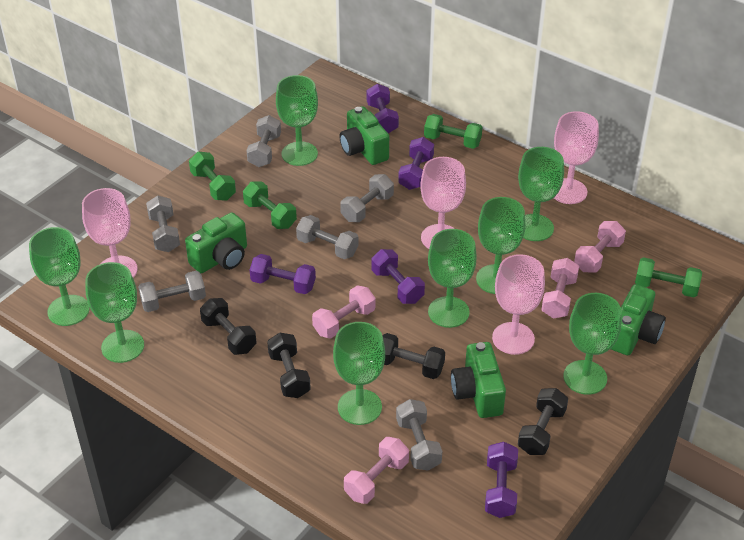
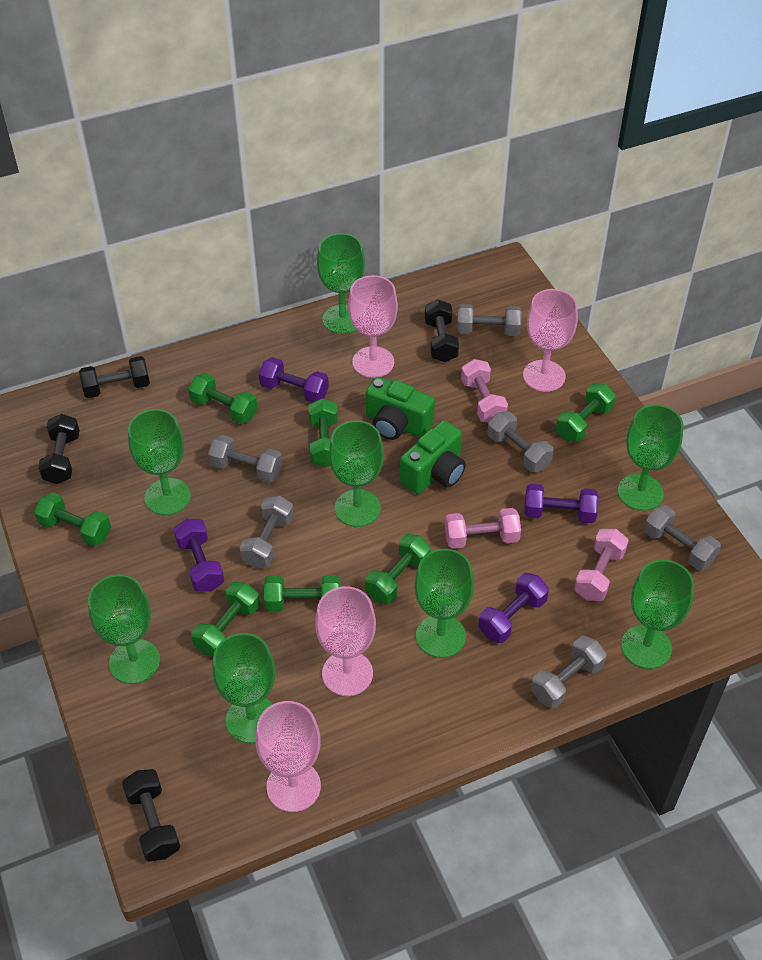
green camera: 4 -> 2
green dumbbell: 4 -> 7
pink dumbbell: 4 -> 3
purple dumbbell: 5 -> 4

